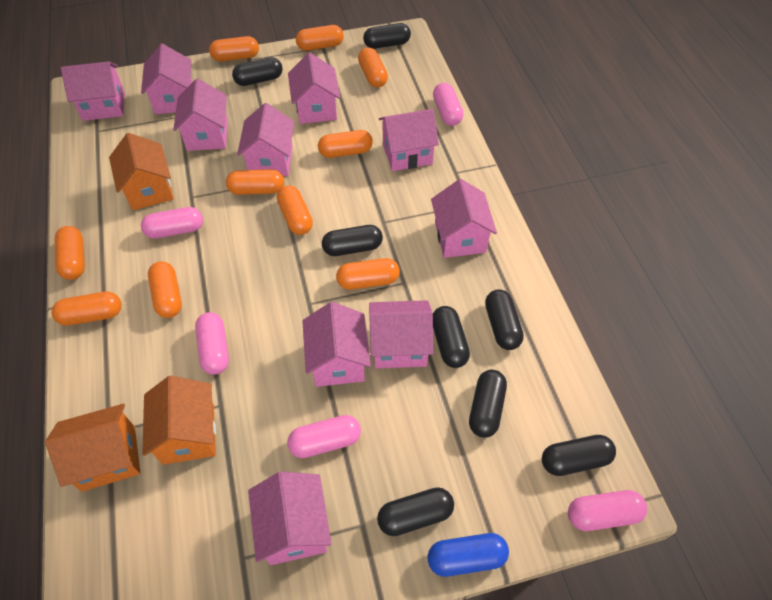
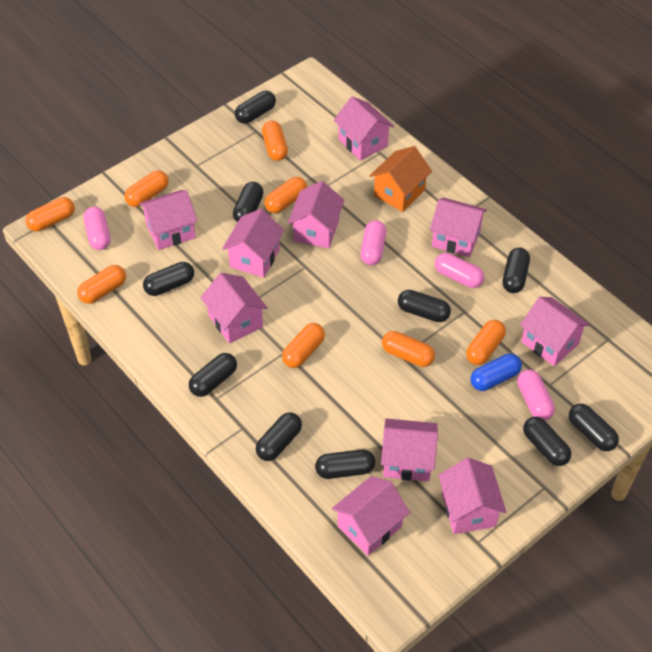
black capsule: 8 -> 10
orange capsule: 10 -> 8
orange house: 3 -> 1
pink capsule: 5 -> 4

